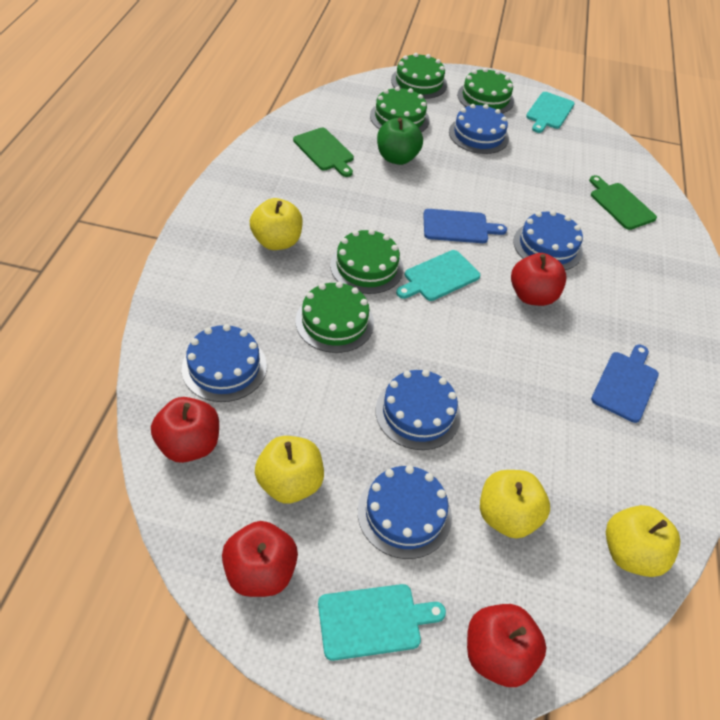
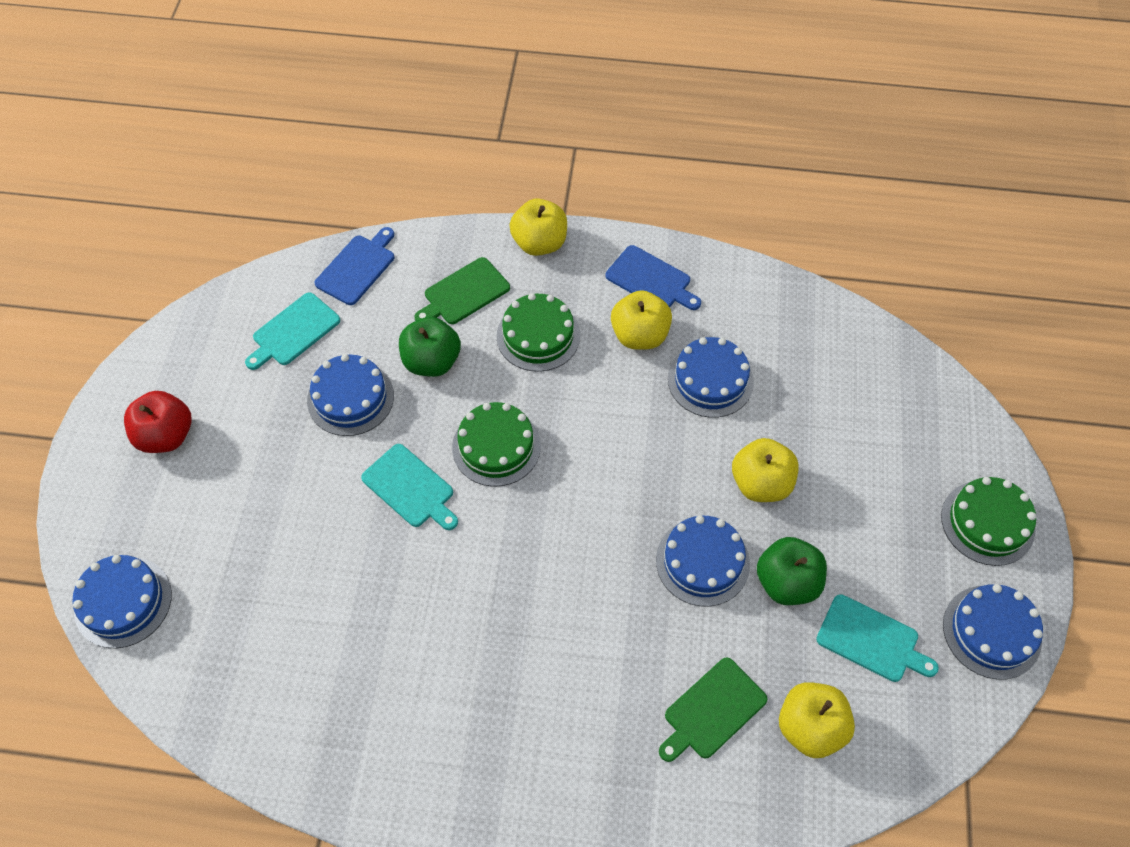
green apple: 1 -> 2
green cake: 5 -> 3
red apple: 4 -> 1

